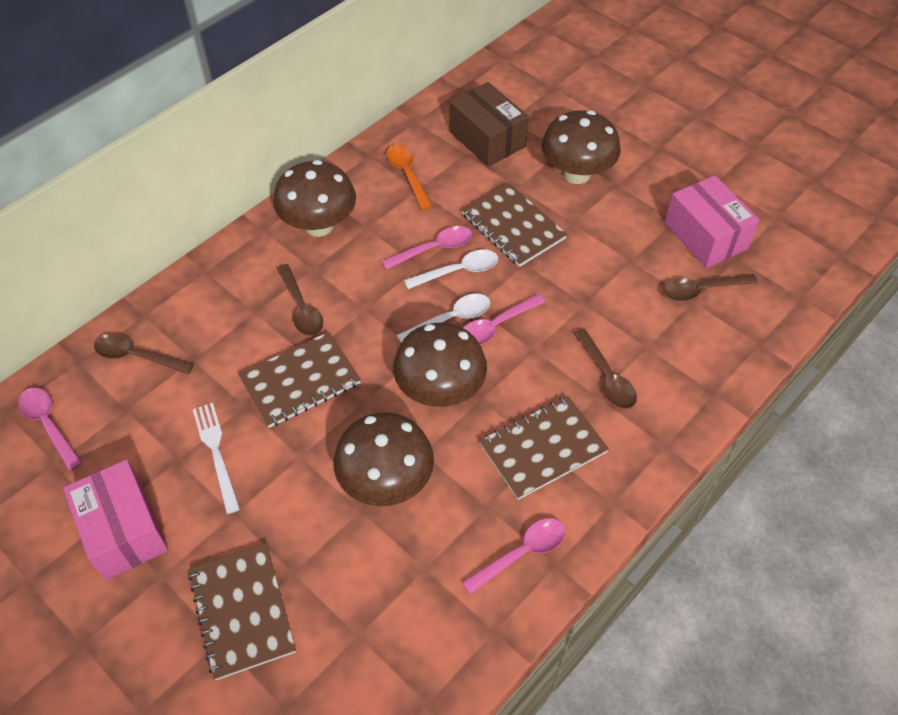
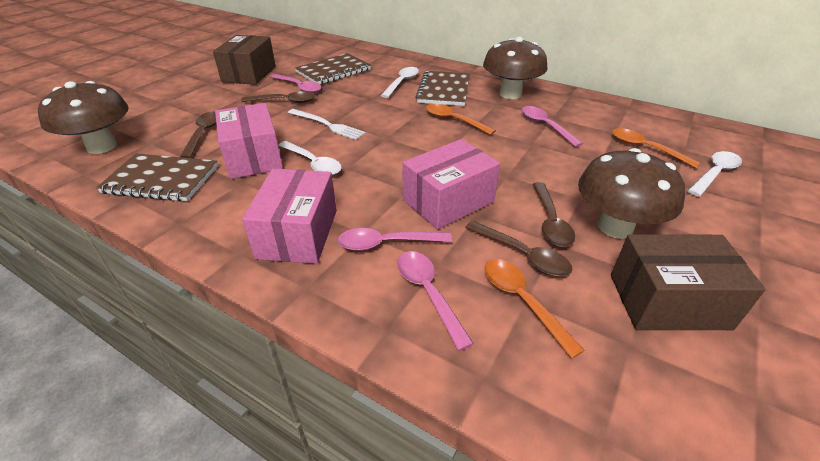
brown box: 1 -> 2
brown mushroom: 4 -> 3
brown notebook: 4 -> 3
orange spoon: 1 -> 3
pink box: 2 -> 3
white spoon: 2 -> 3

